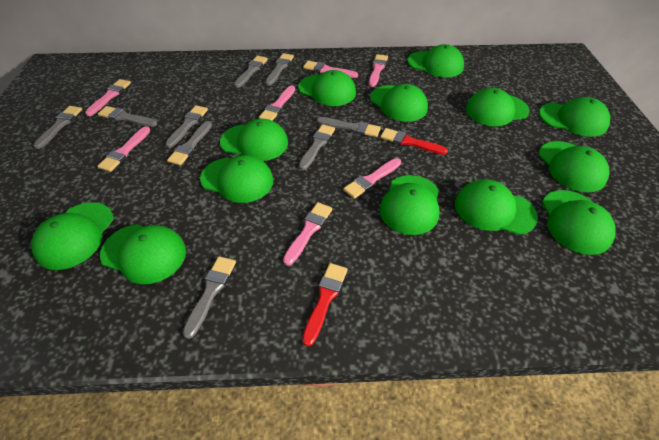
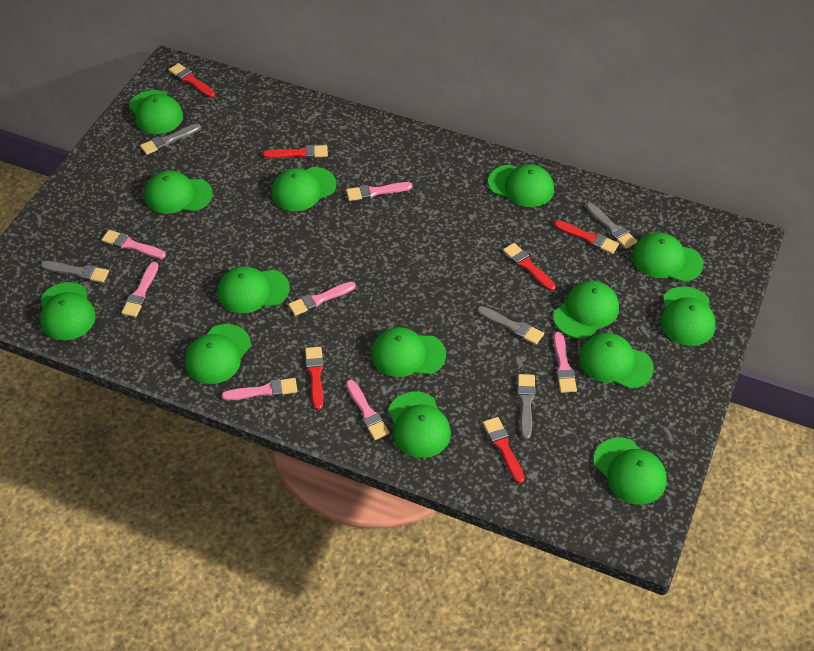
green cap: 13 -> 14
grey brush: 9 -> 5
red brush: 2 -> 6

